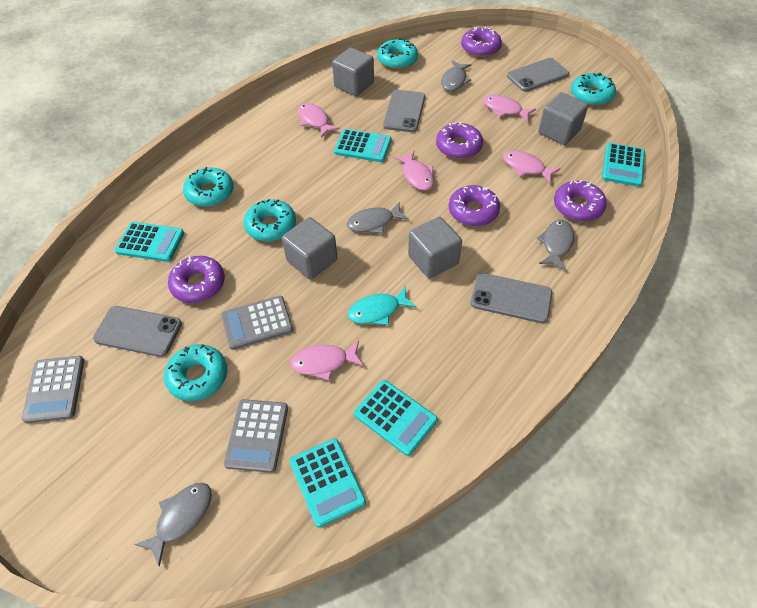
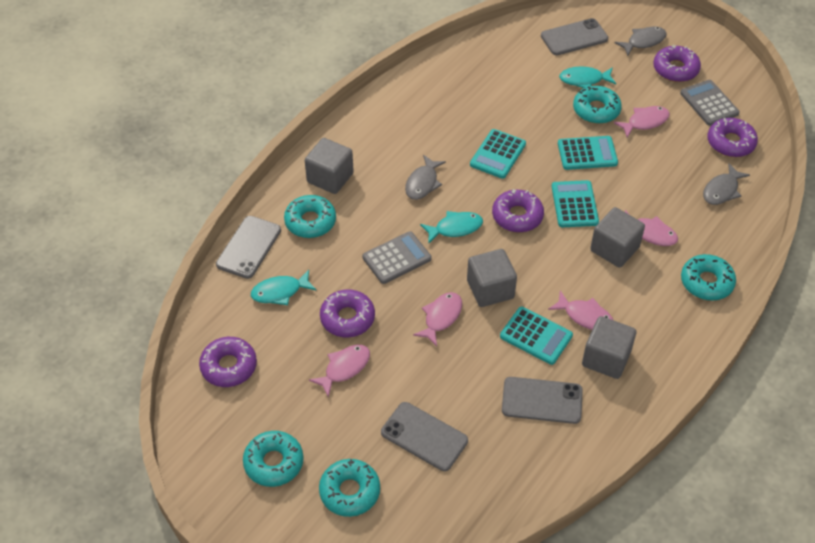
grey calculator: 3 -> 2
grey fish: 4 -> 3
turquoise calculator: 5 -> 4
turquoise fish: 1 -> 3

